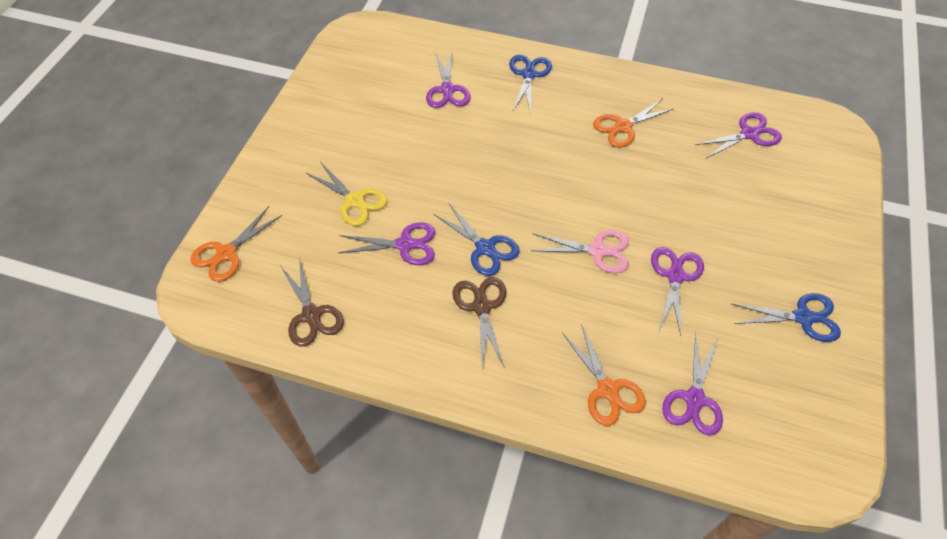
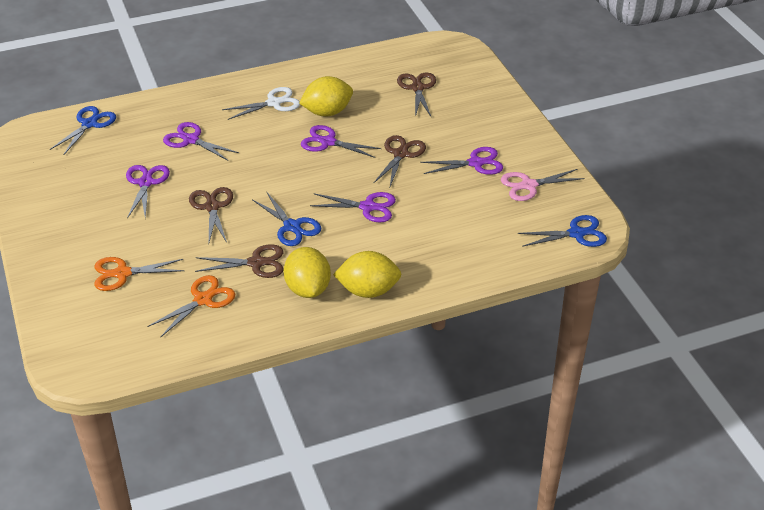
brown scissors: 2 -> 4
orange scissors: 3 -> 2
white scissors: 0 -> 1
yellow lemon: 0 -> 3
yellow scissors: 1 -> 0

